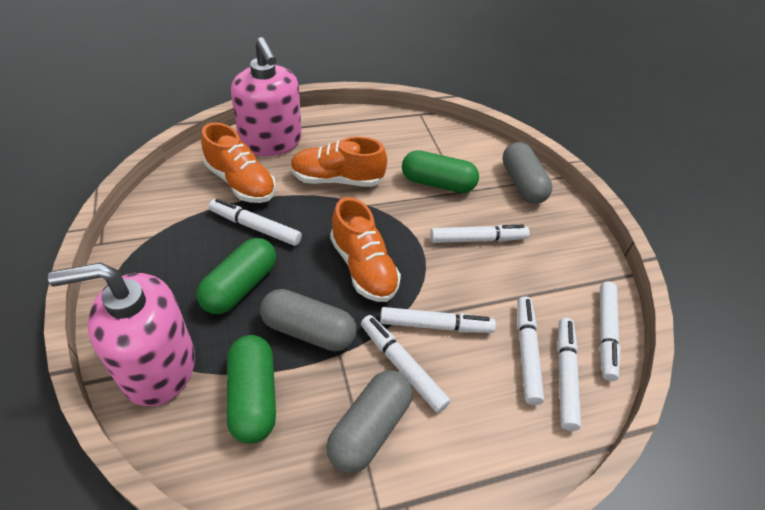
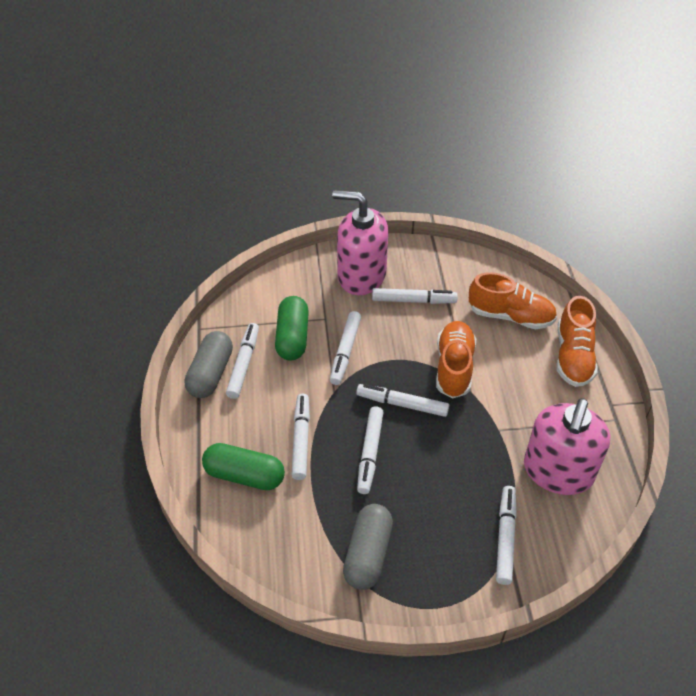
green capsule: 3 -> 2
grey capsule: 3 -> 2

